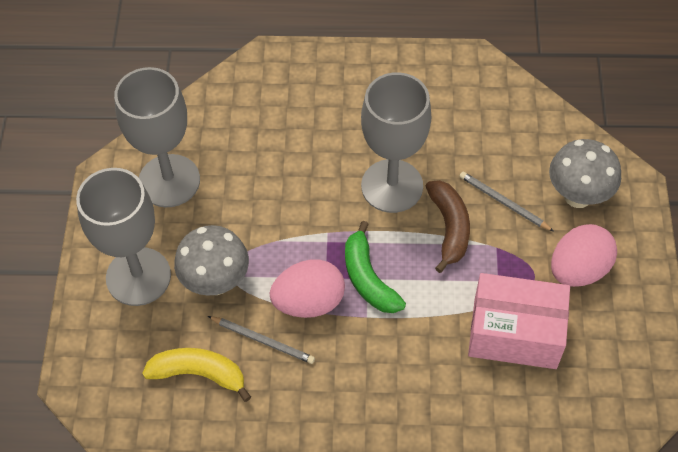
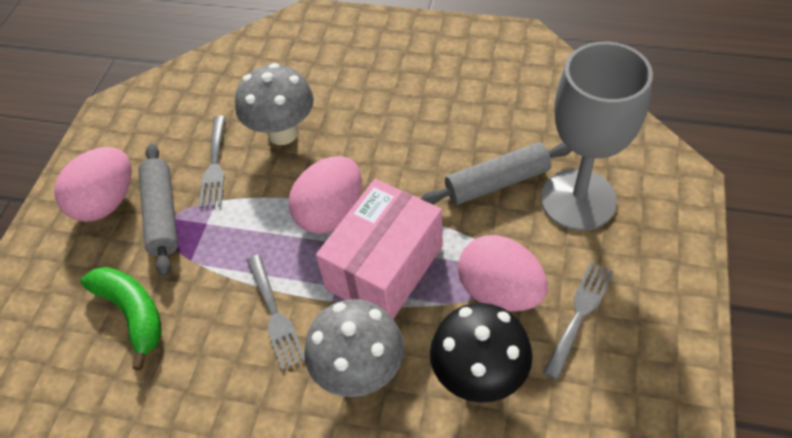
black mushroom: 0 -> 1
brown banana: 1 -> 0
grey fork: 0 -> 3
grey goblet: 3 -> 1
grey pencil: 2 -> 0
grey rolling pin: 0 -> 2
pink egg: 2 -> 3
yellow banana: 1 -> 0

